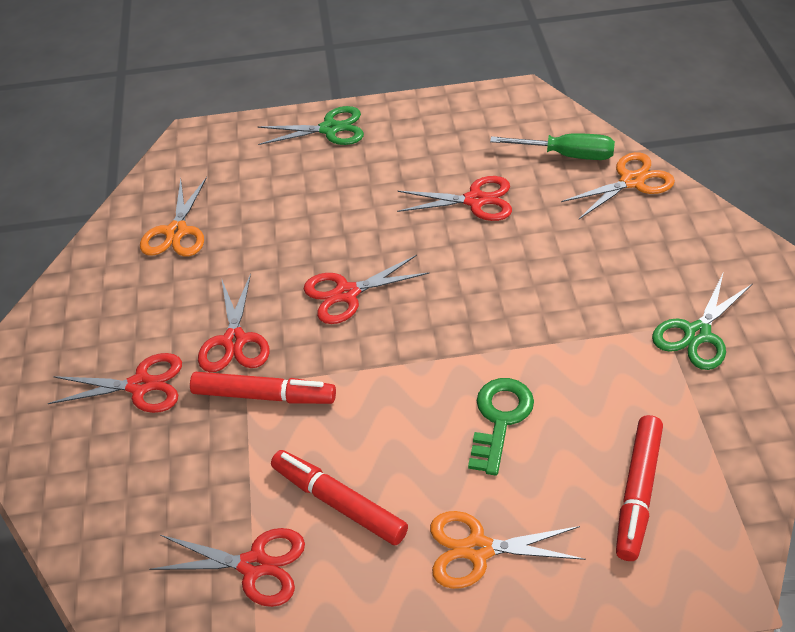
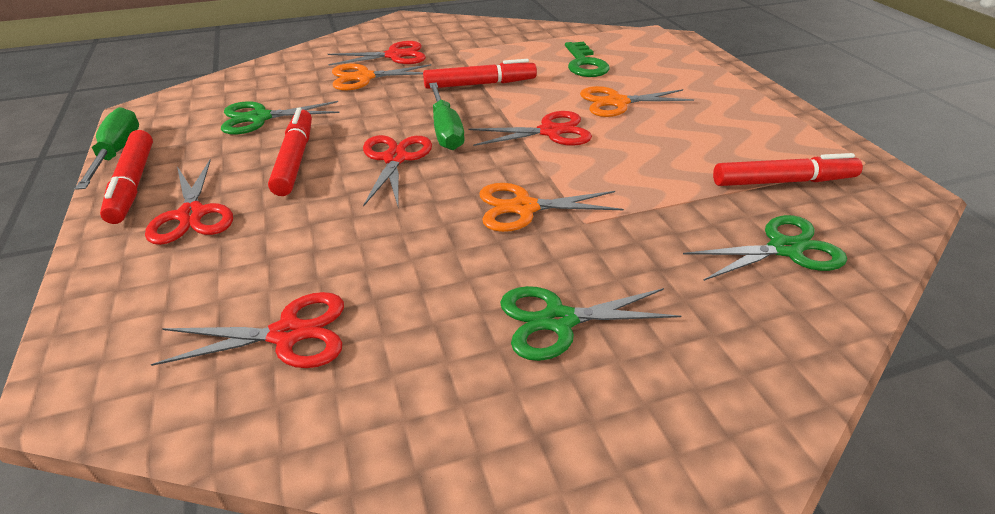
green scissors: 2 -> 3
green screwdriver: 1 -> 2
red marker: 3 -> 4

